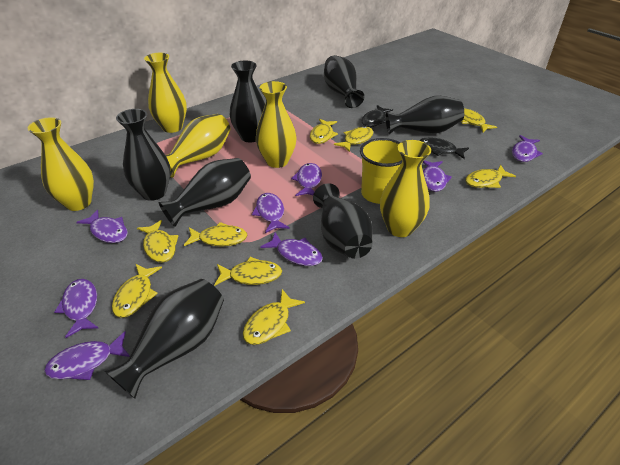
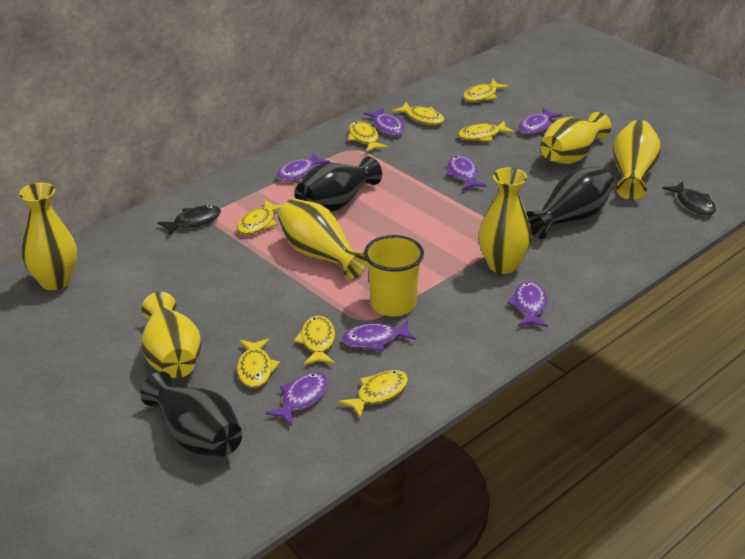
black vase: 7 -> 3
purple fish: 8 -> 7
yellow fish: 9 -> 8
yellow vase: 5 -> 6

